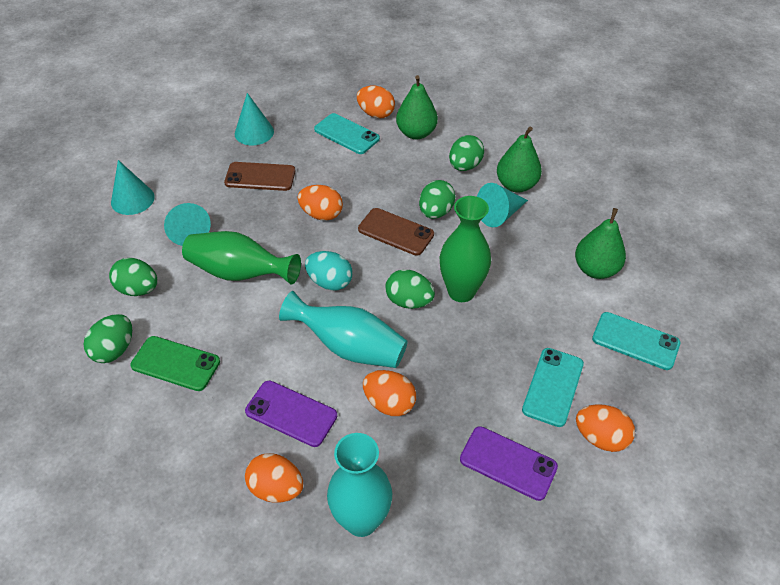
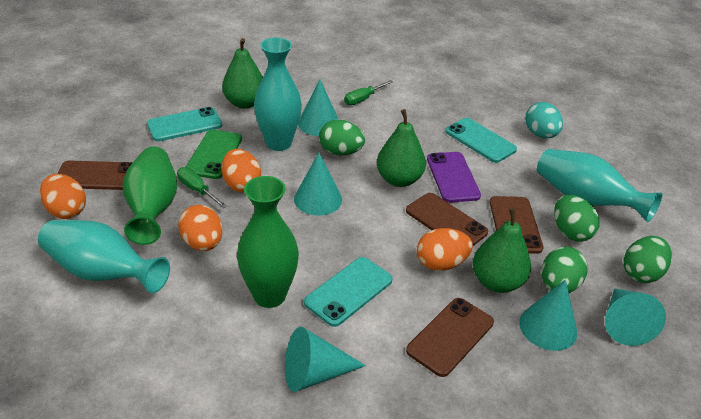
brown phone: 2 -> 4
green egg: 5 -> 4
green screwdriver: 0 -> 2
orange egg: 5 -> 4
purple phone: 2 -> 1
turquoise cone: 4 -> 5
turquoise vase: 2 -> 3

